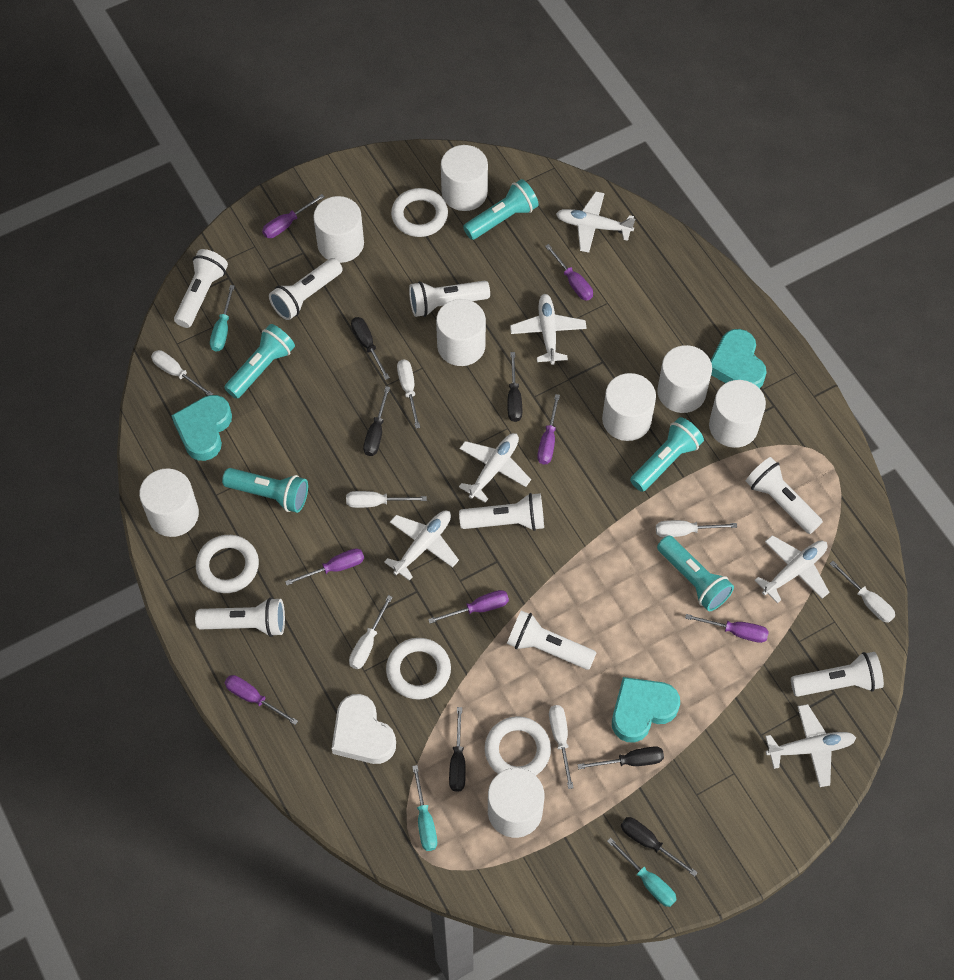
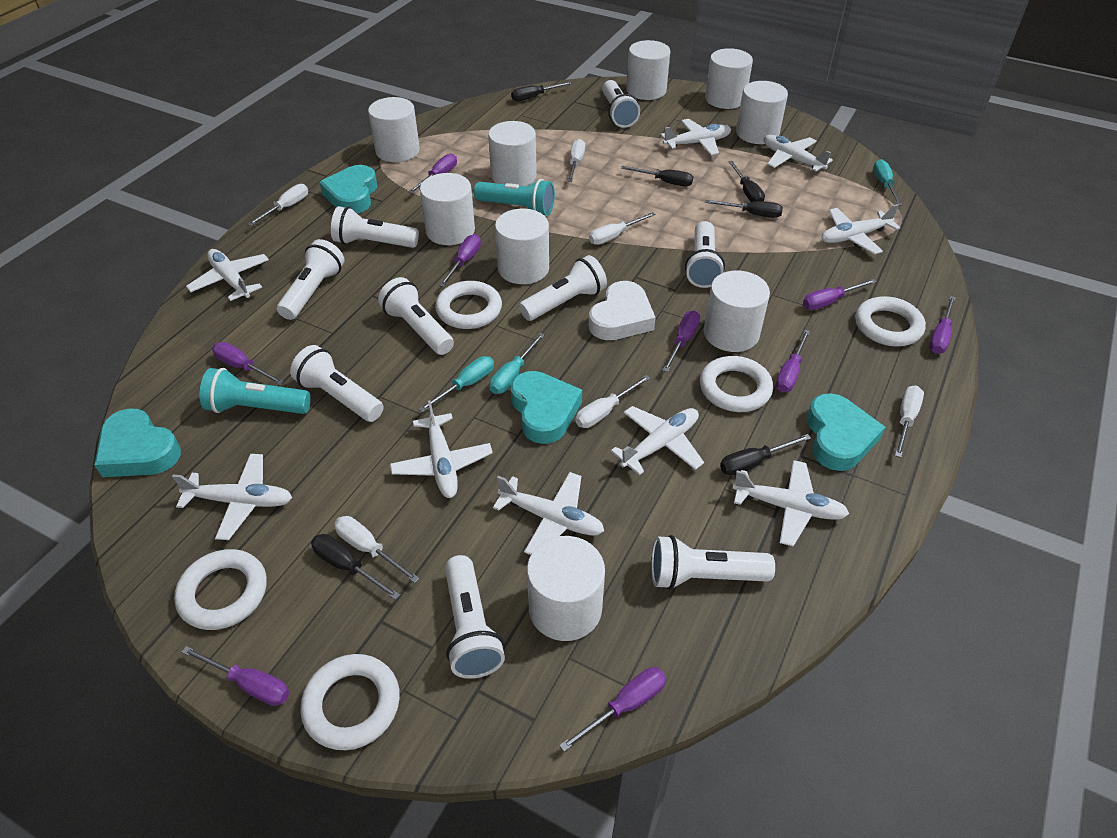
purple screwdriver: 7 -> 9
turquoise flashlight: 5 -> 2
turquoise heart: 3 -> 4
white cylinder: 8 -> 9
white flashlight: 8 -> 9
white plane: 6 -> 9
white ring: 4 -> 5
white screwdriver: 7 -> 6

